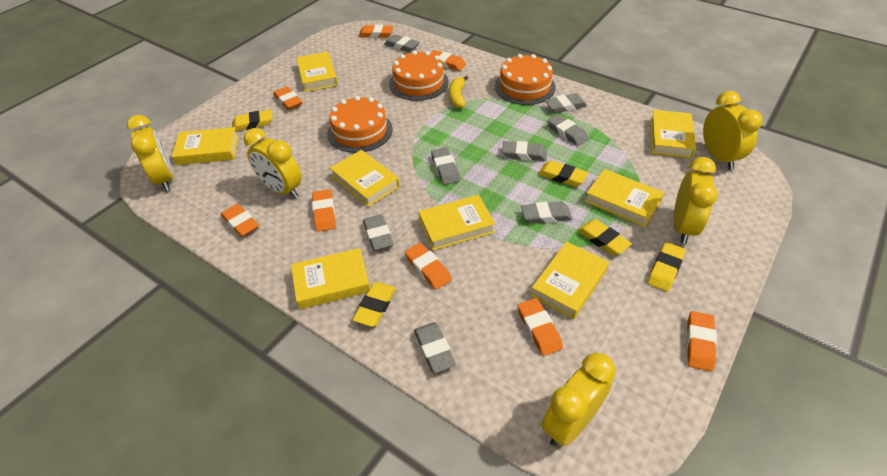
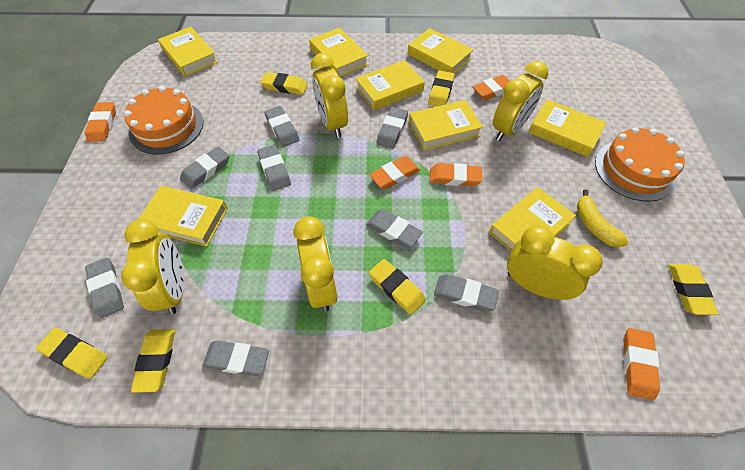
orange cake: 3 -> 2
orange eraser: 8 -> 5
yellow eraser: 5 -> 6

